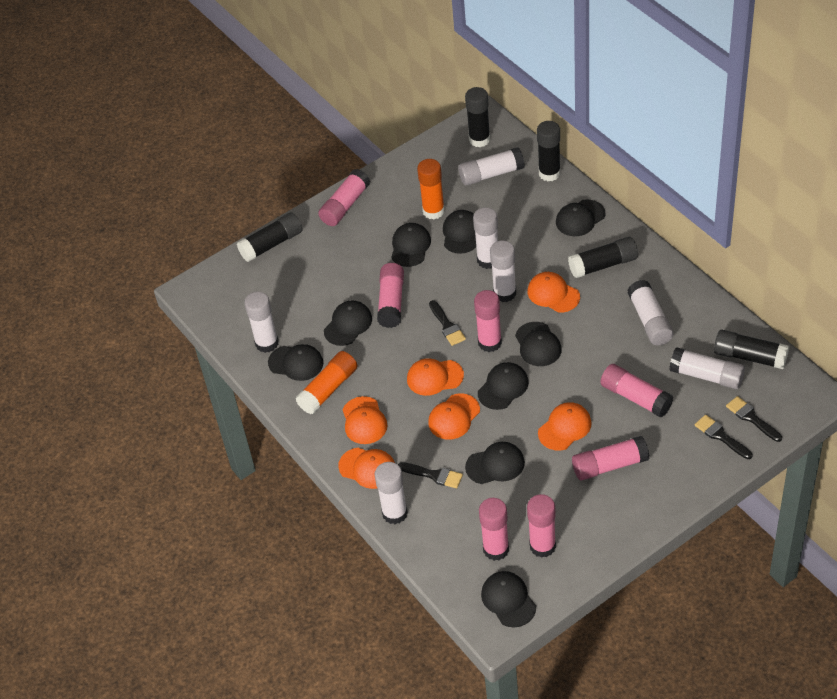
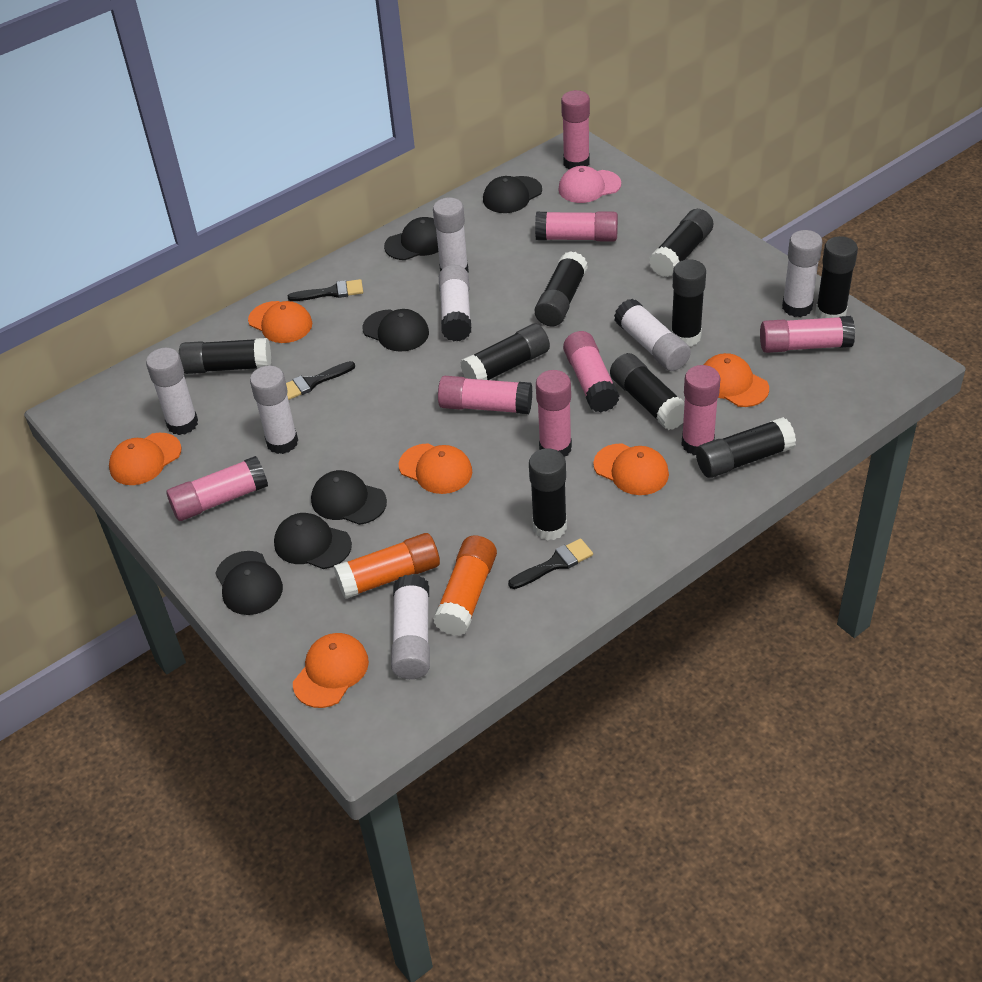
black brush: 4 -> 3
black cap: 9 -> 6
black glue stick: 5 -> 9
pink cap: 0 -> 1
pink glue stick: 7 -> 8

